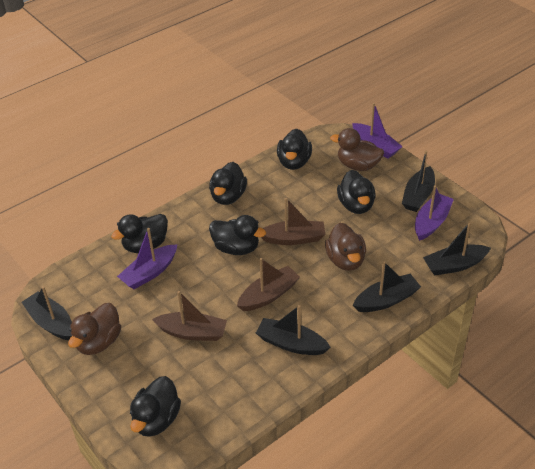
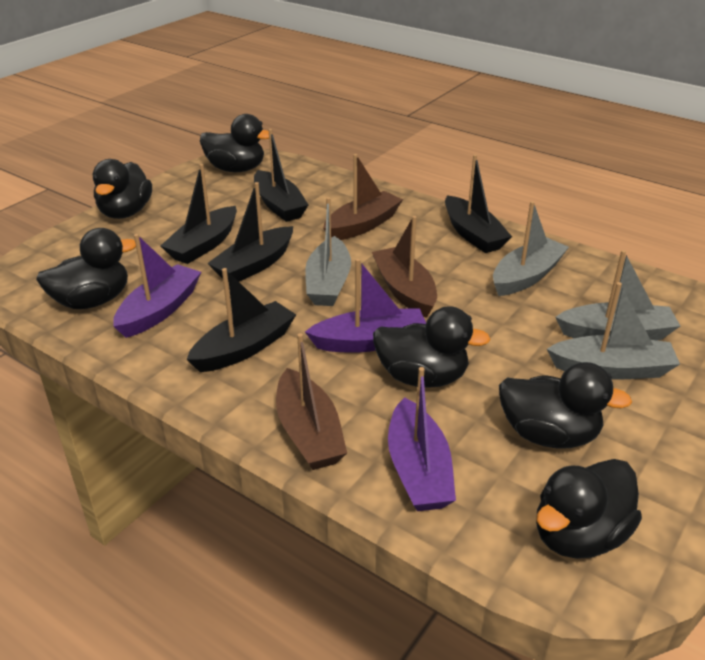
brown duck: 3 -> 0
grey boat: 0 -> 4

